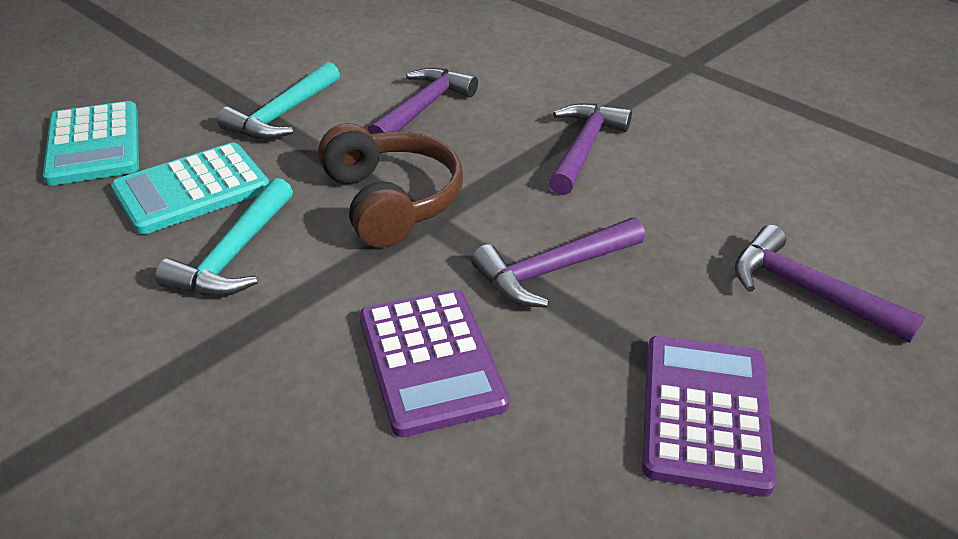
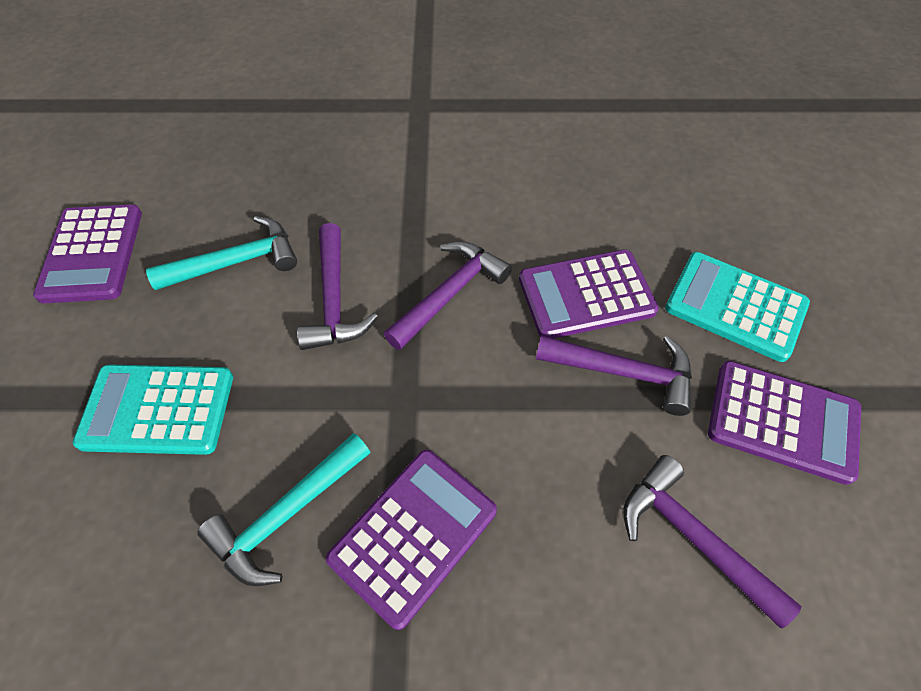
brown headphones: 1 -> 0
purple calculator: 2 -> 4

